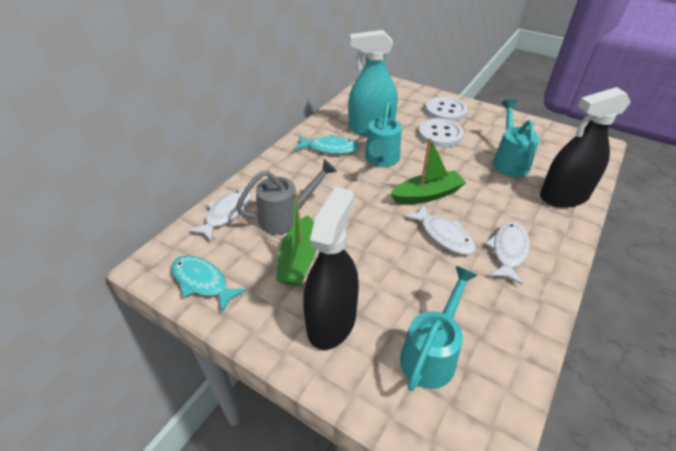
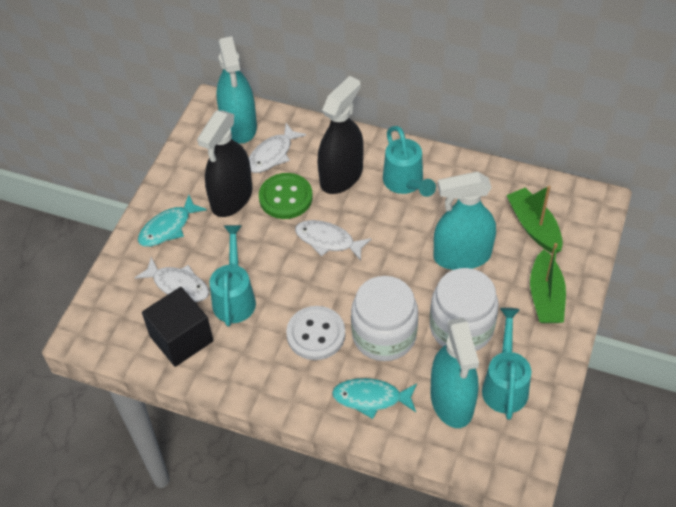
black cube: 0 -> 1
green button: 0 -> 1
grey watering can: 1 -> 0
turquoise spray bottle: 1 -> 3
white button: 2 -> 1
white jar: 0 -> 2

